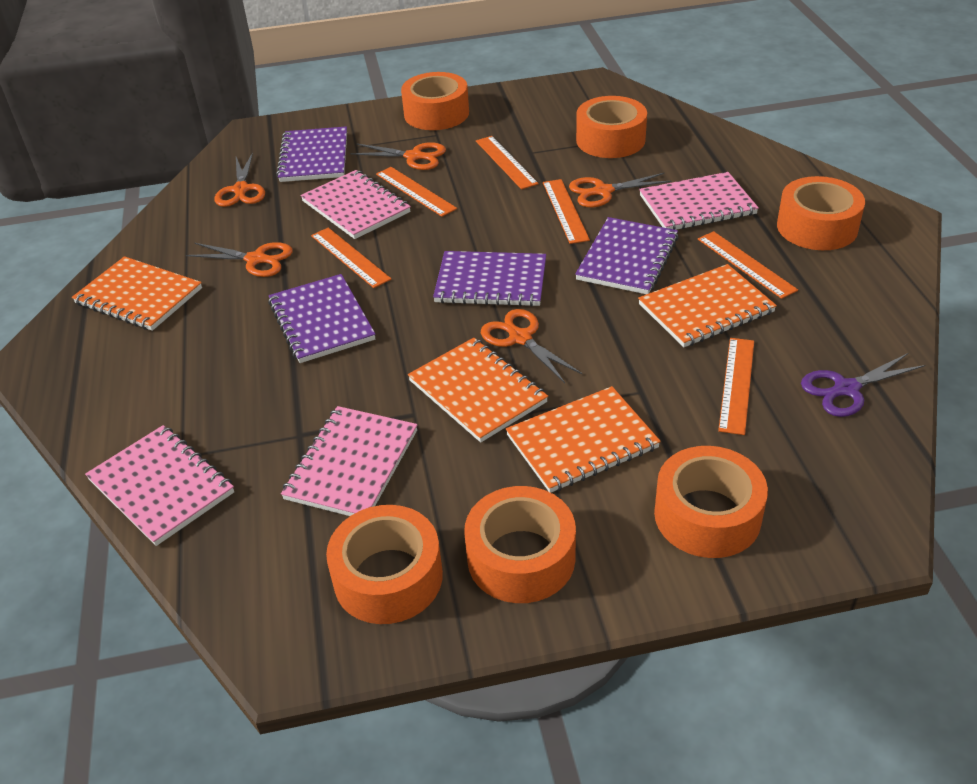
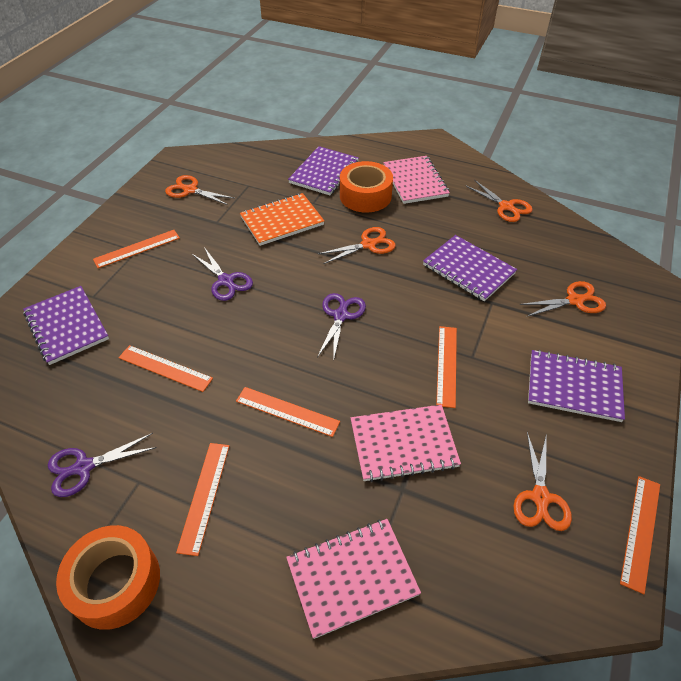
orange notebook: 4 -> 1
orange tape: 6 -> 2
pink notebook: 4 -> 3
purple scissors: 1 -> 3

